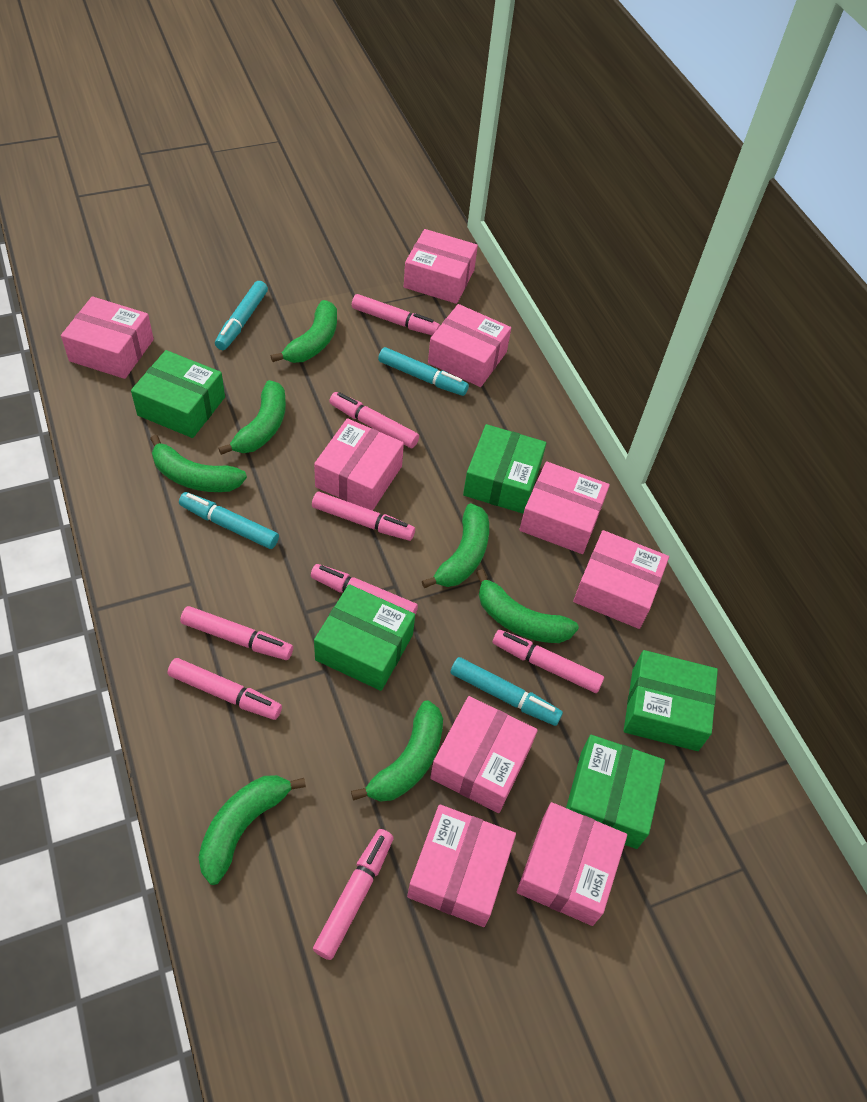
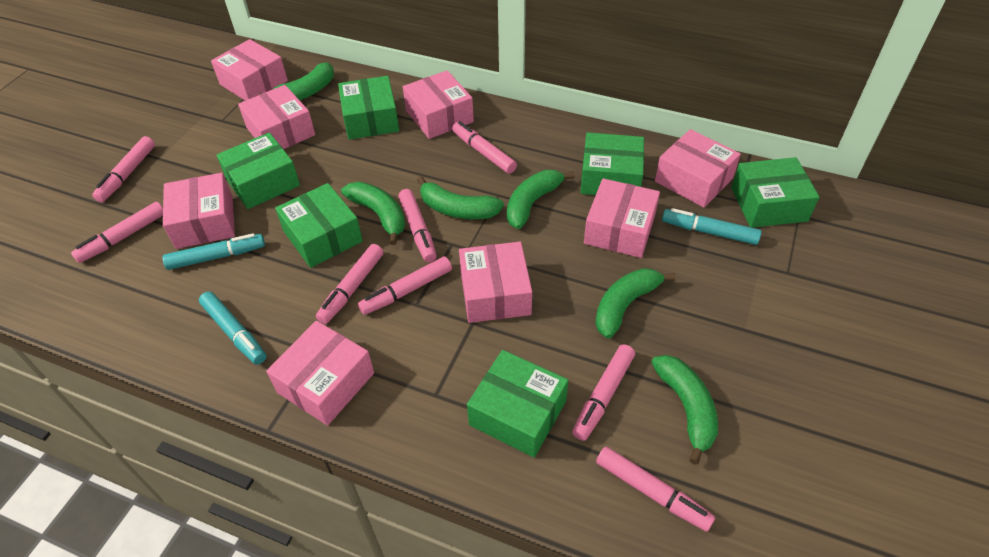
green banana: 7 -> 6
green box: 5 -> 6
pink box: 9 -> 8
turquoise marker: 4 -> 3

